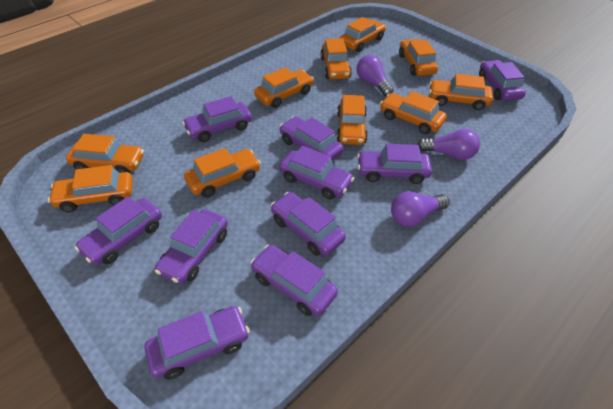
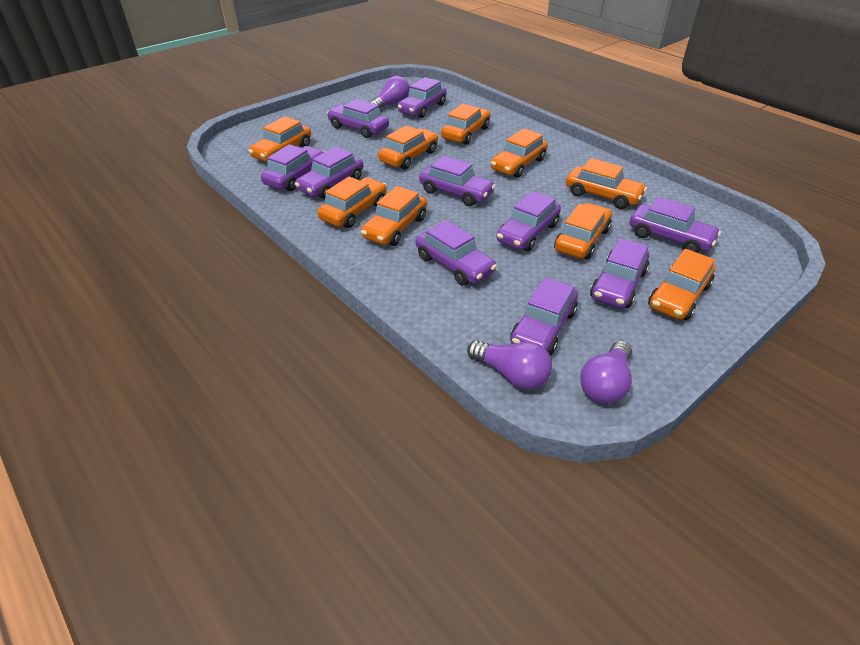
orange car: 10 -> 9

